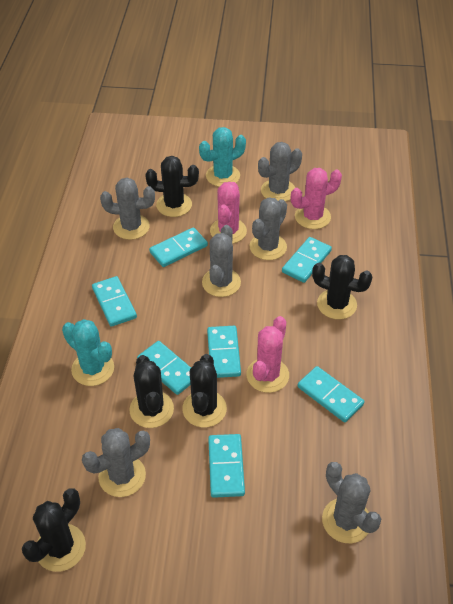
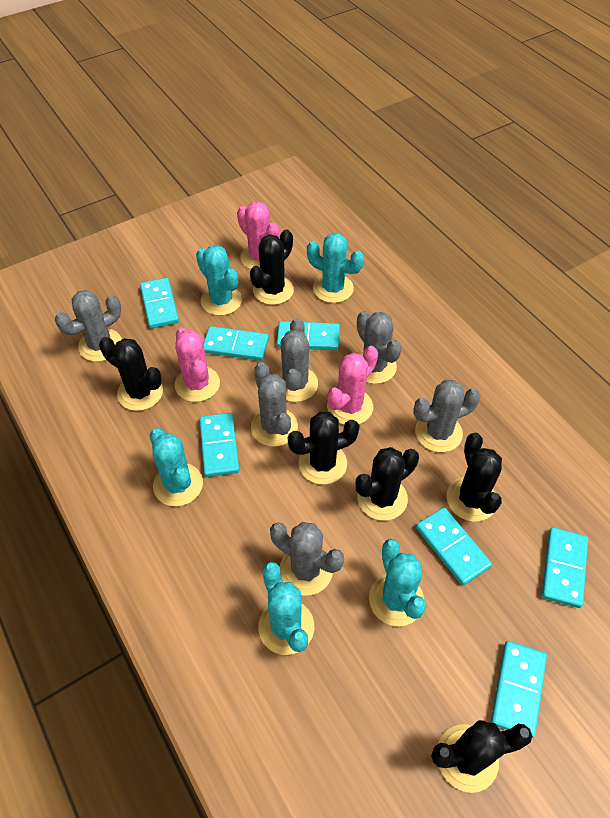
black cactus: 5 -> 6
turquoise cactus: 2 -> 5

